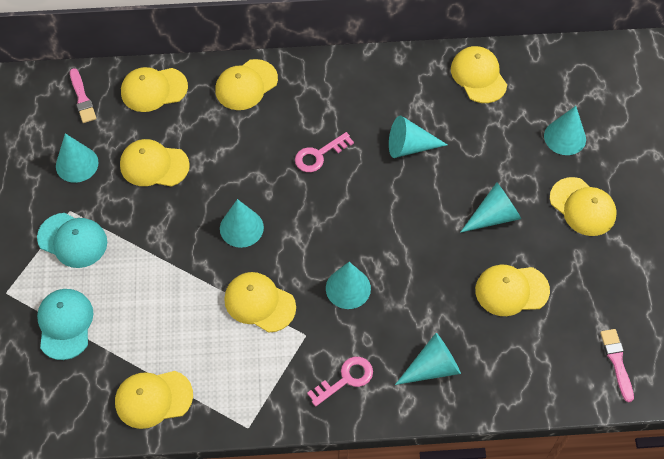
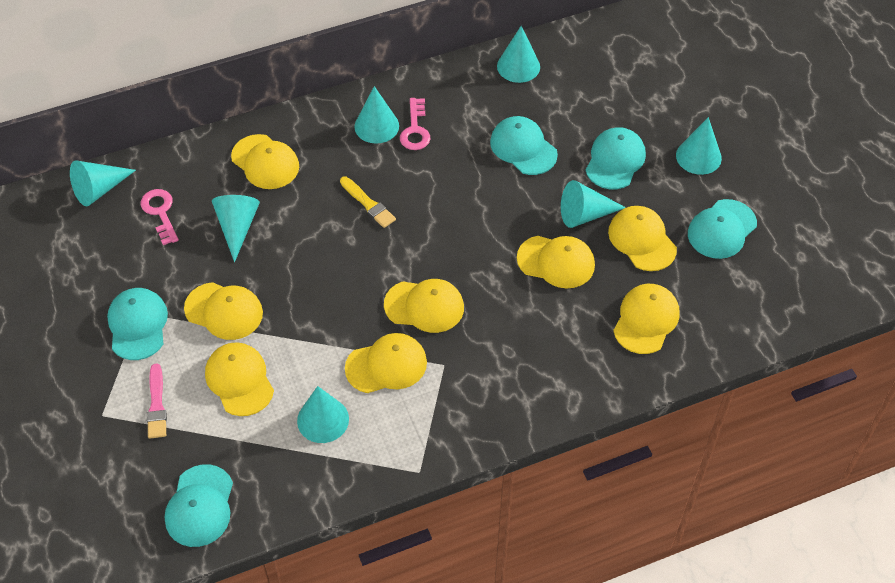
pink brush: 2 -> 1
turquoise cap: 2 -> 5
yellow brush: 0 -> 1

